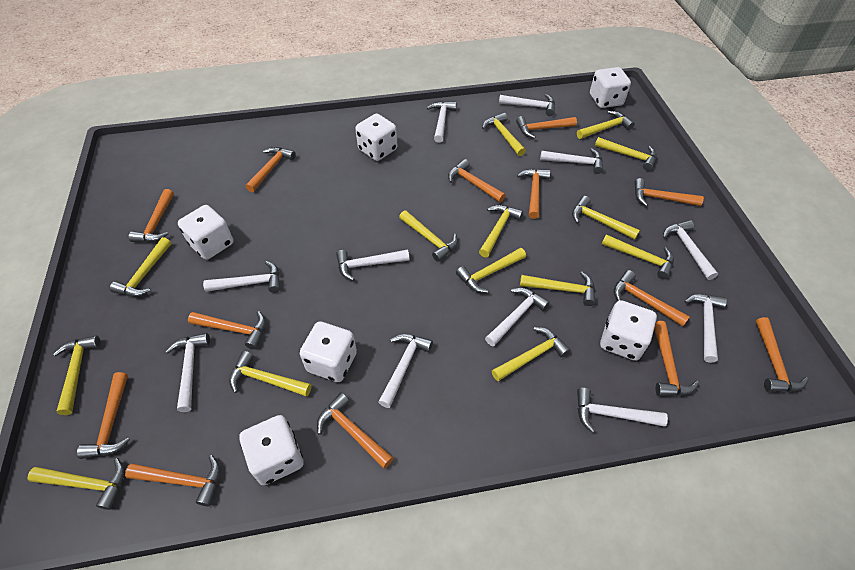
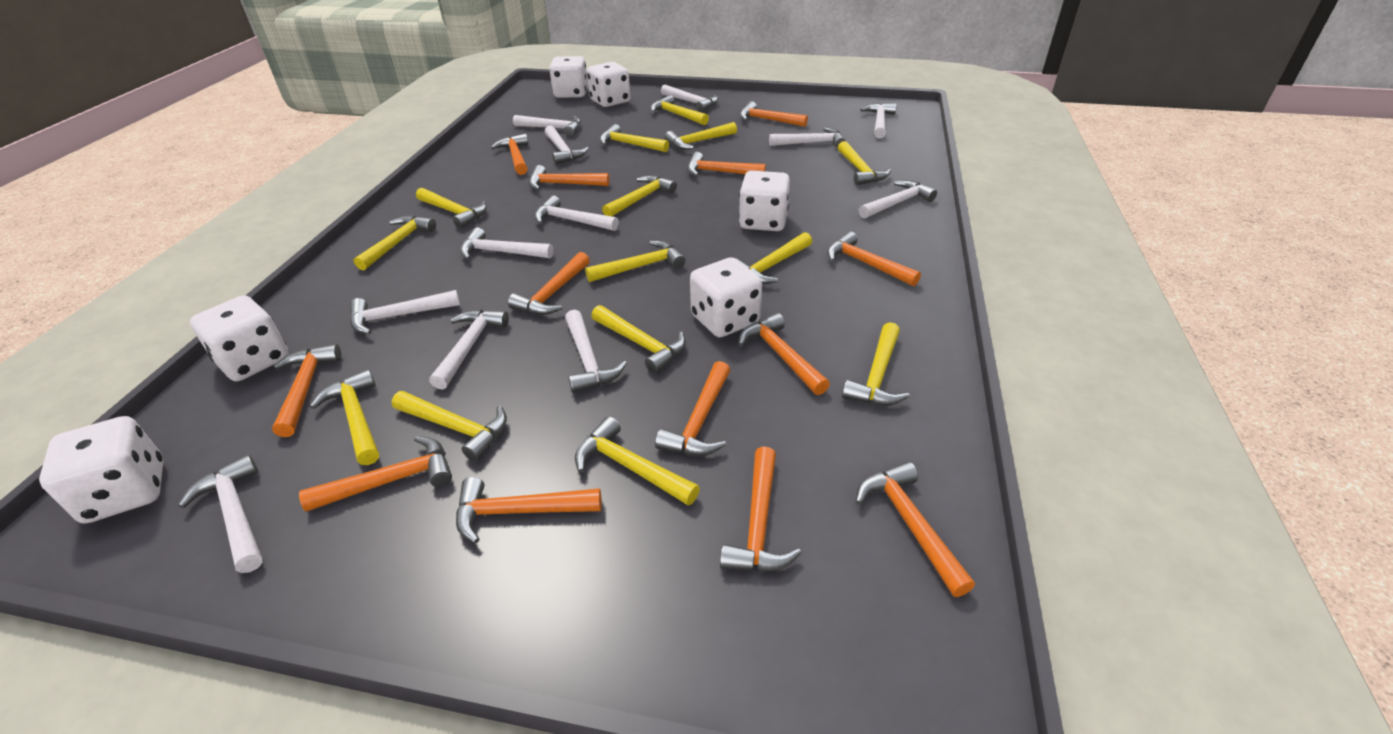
white hammer: 11 -> 12

